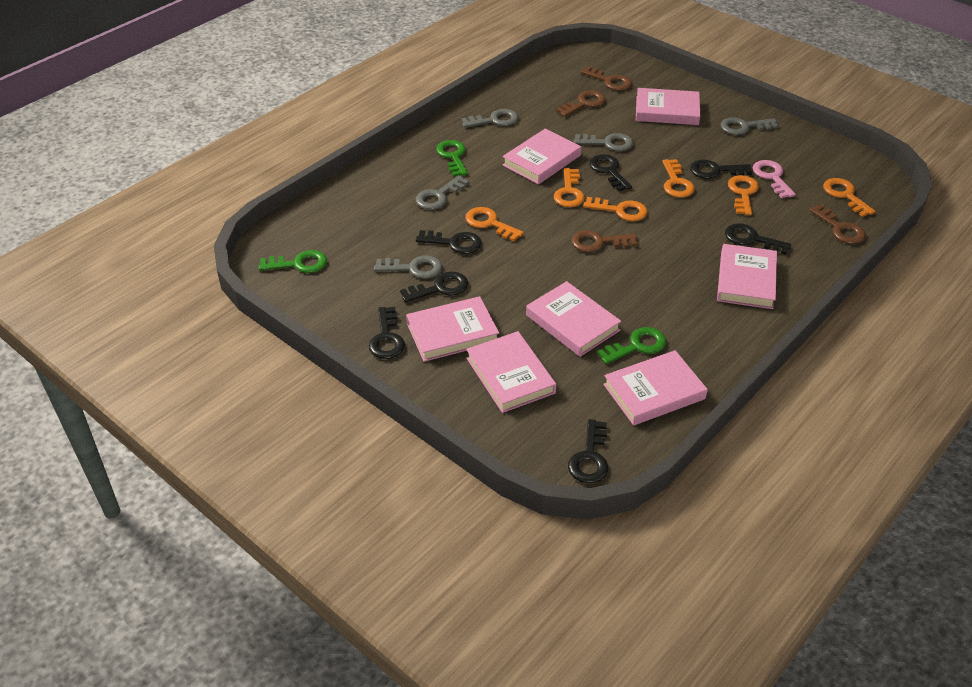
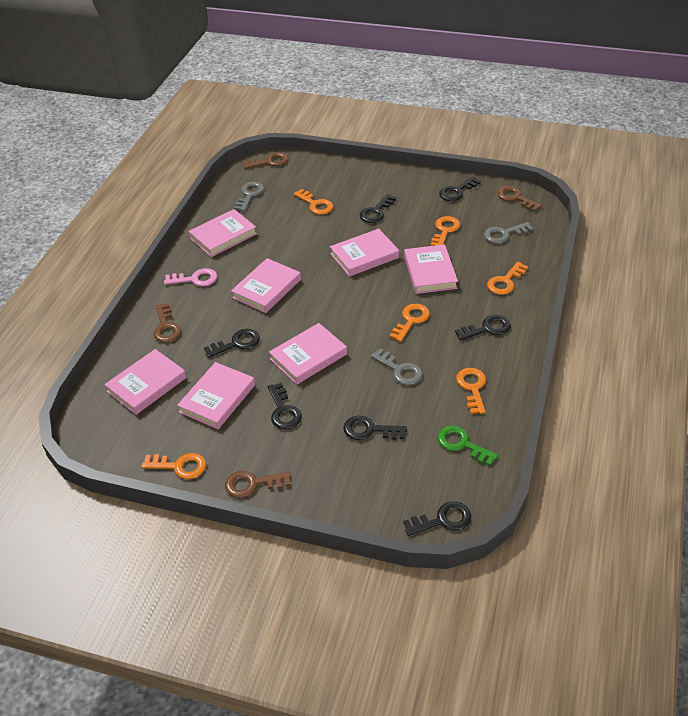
green key: 3 -> 1
grey key: 5 -> 3

